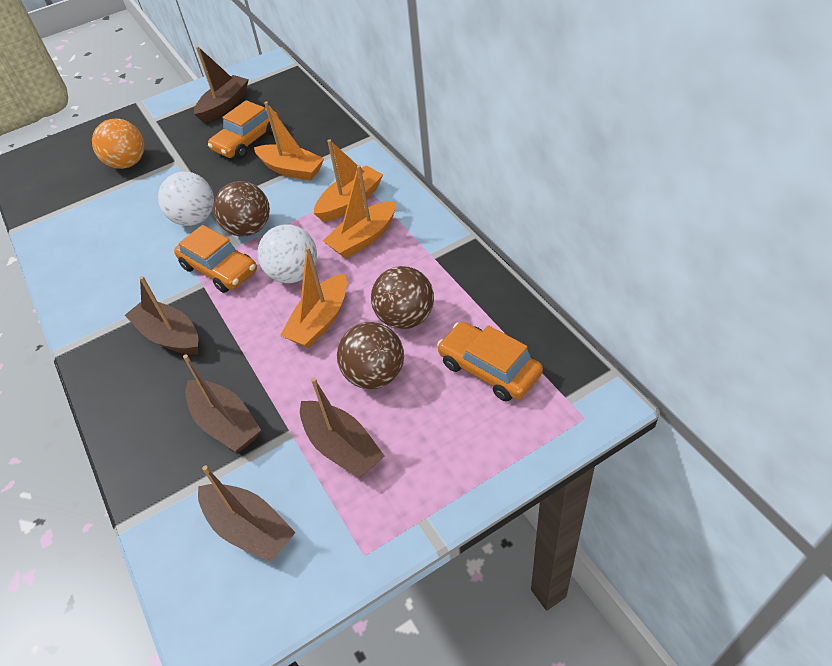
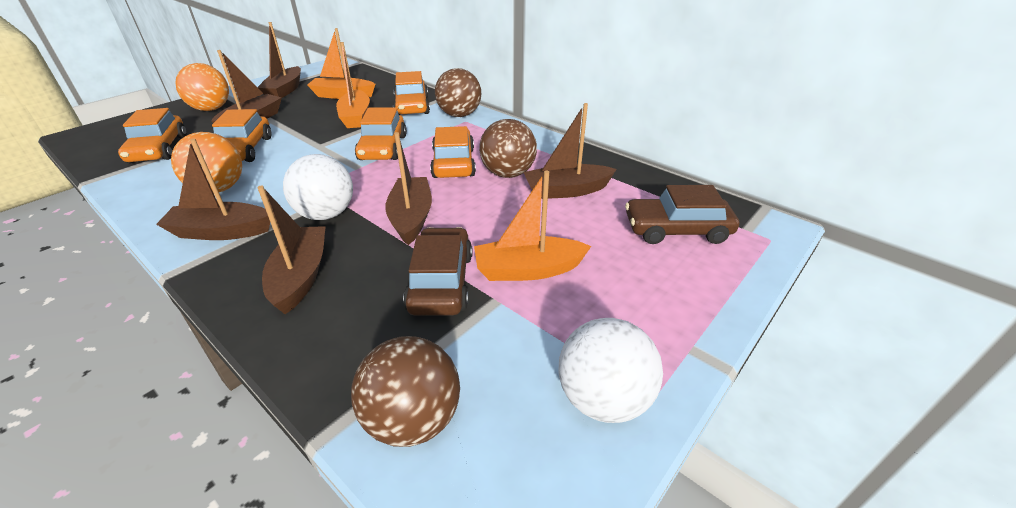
brown boat: 5 -> 6
brown car: 0 -> 2
orange ball: 1 -> 2
orange boat: 4 -> 3
orange car: 3 -> 5

